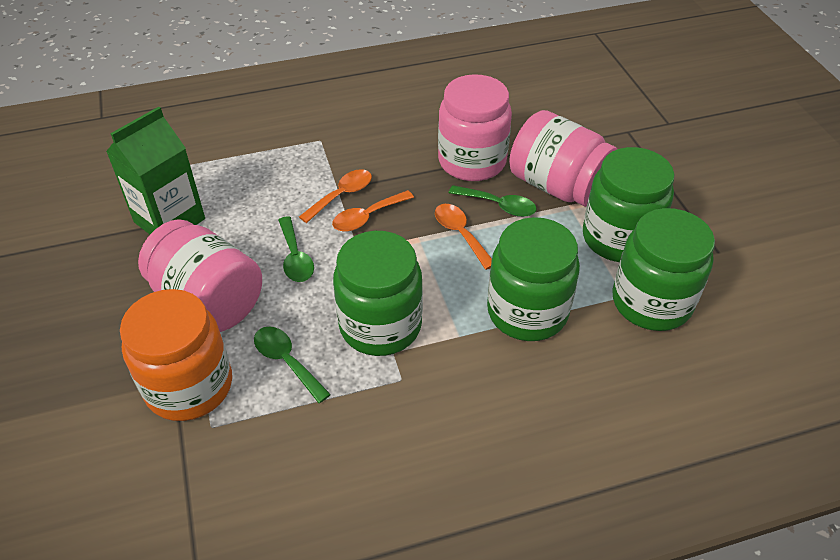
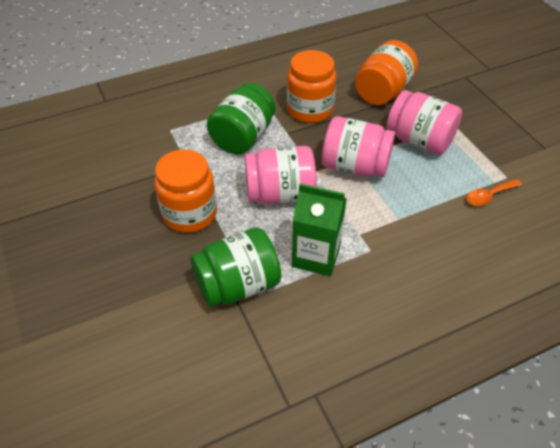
green jar: 4 -> 2
green spoon: 3 -> 0
orange jar: 1 -> 3
orange spoon: 3 -> 1

